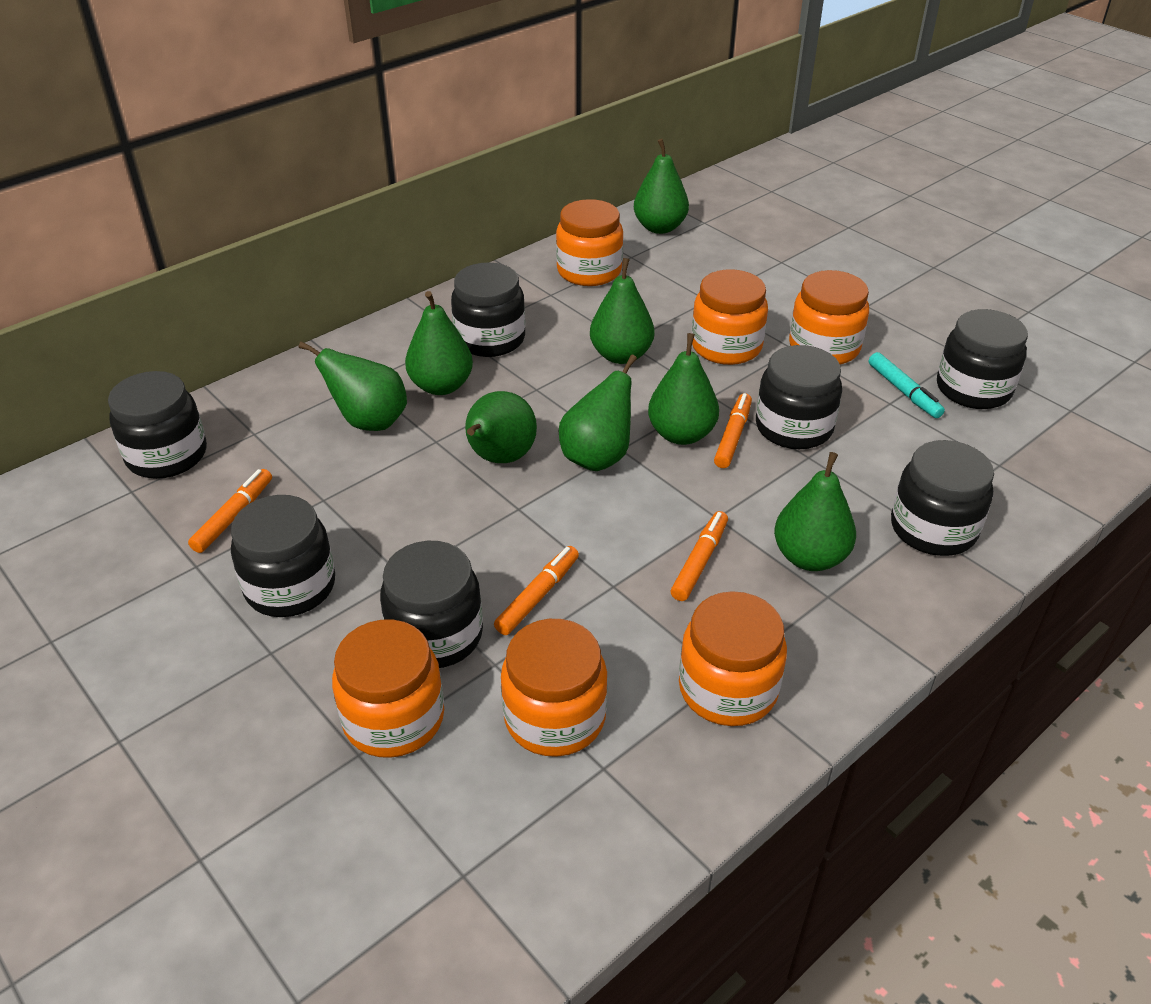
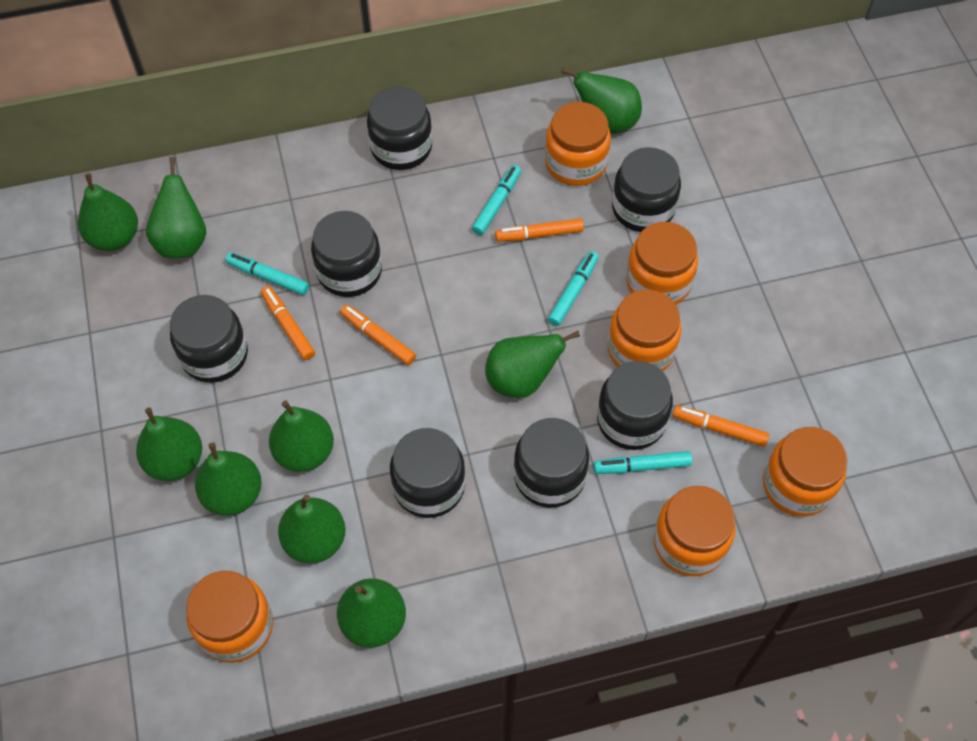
green pear: 8 -> 9
turquoise marker: 1 -> 4

